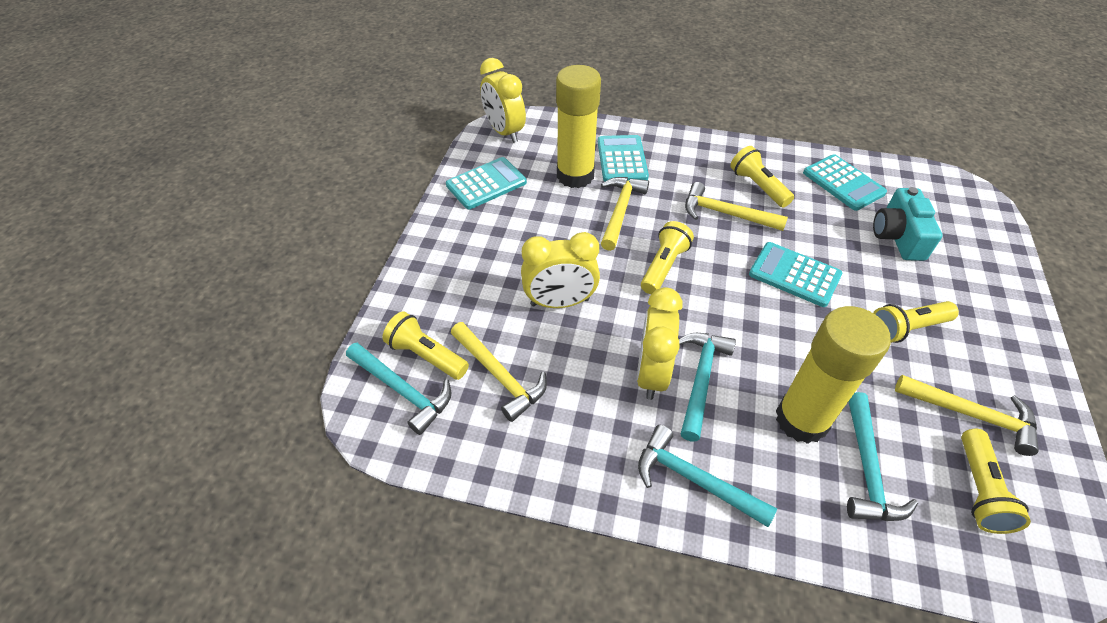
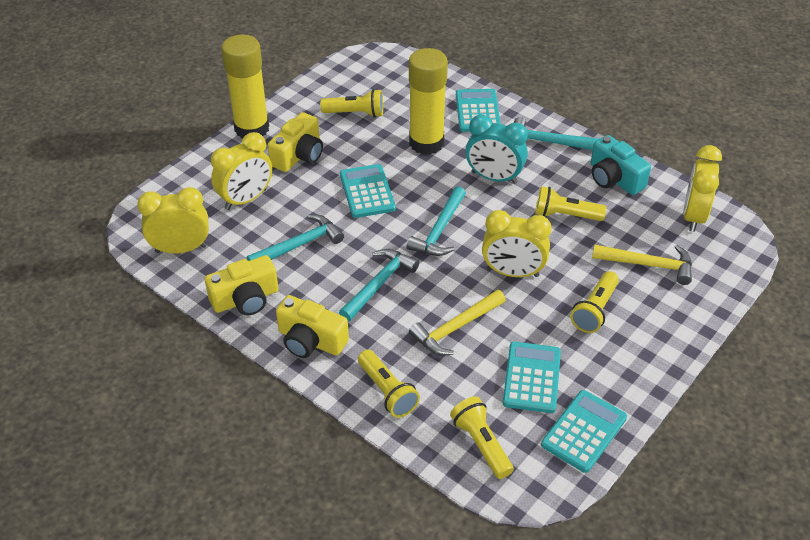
turquoise clock: 0 -> 1
yellow camera: 0 -> 3
yellow clock: 3 -> 4
yellow hammer: 4 -> 2

